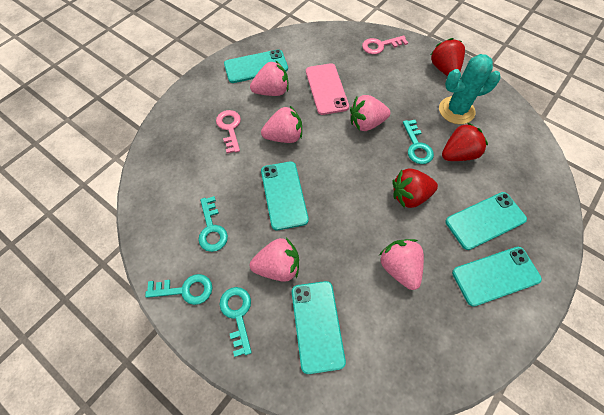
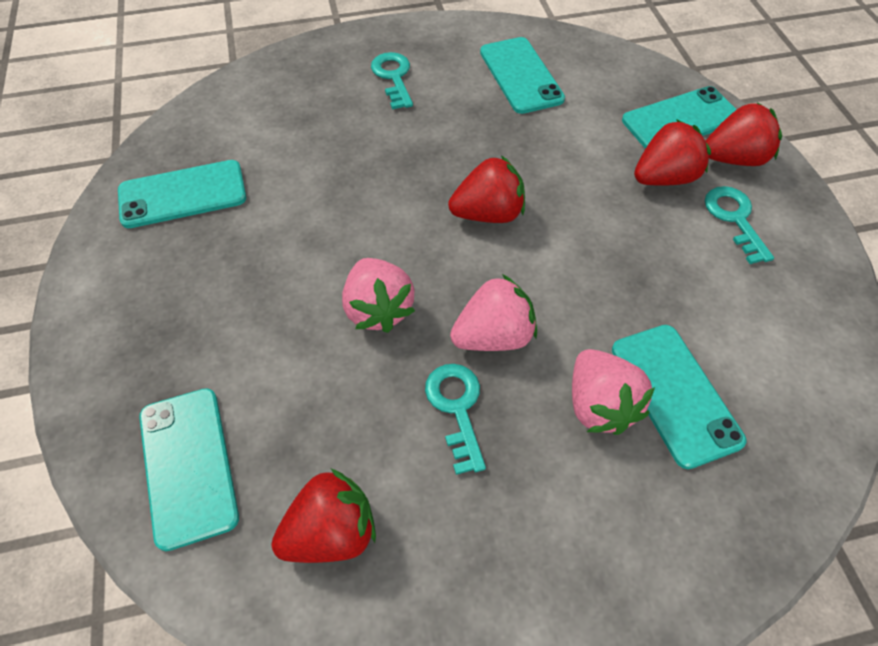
pink key: 2 -> 0
pink phone: 1 -> 0
pink strawberry: 5 -> 3
red strawberry: 3 -> 4
turquoise cactus: 1 -> 0
turquoise key: 4 -> 3

